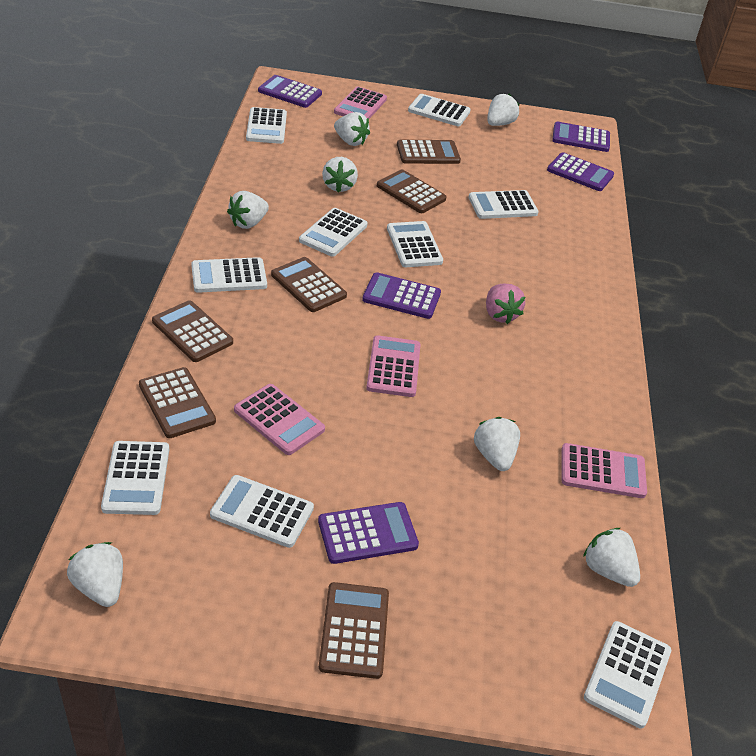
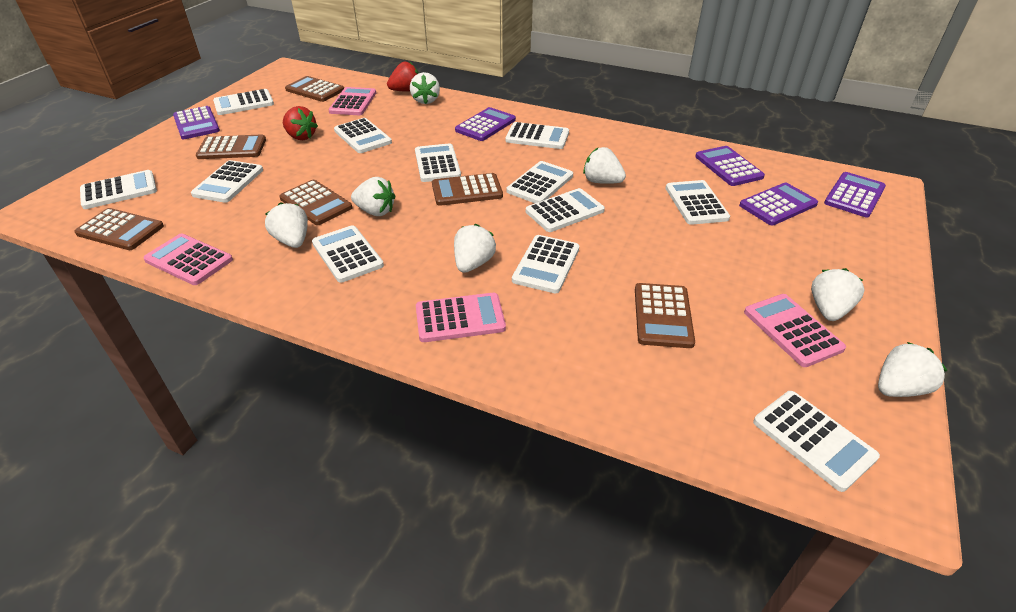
pink strawberry: 1 -> 0
red strawberry: 0 -> 2
white calculator: 9 -> 12

